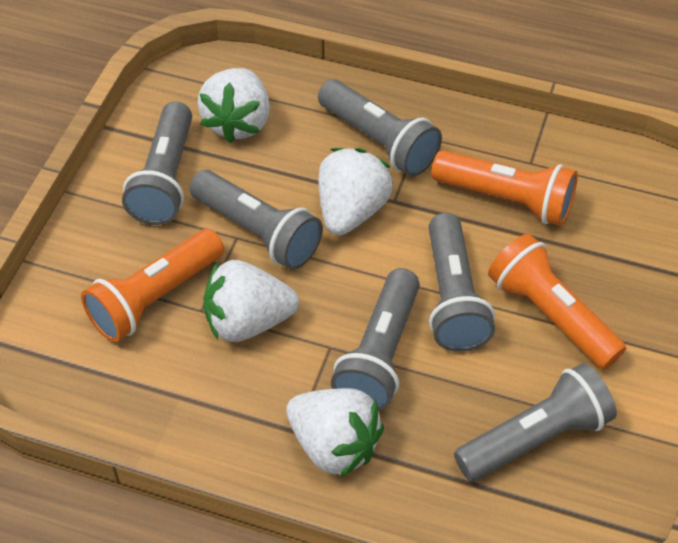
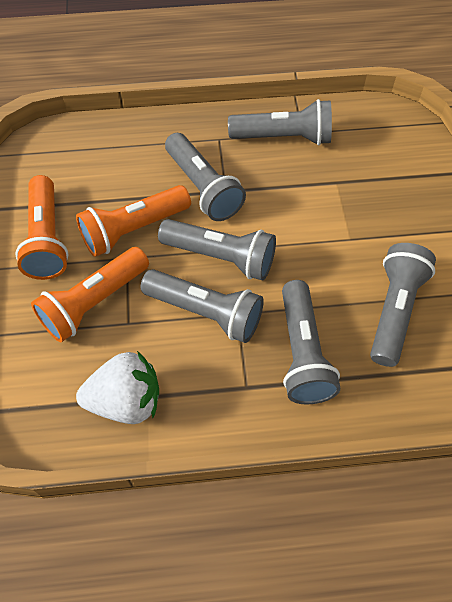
white strawberry: 4 -> 1

